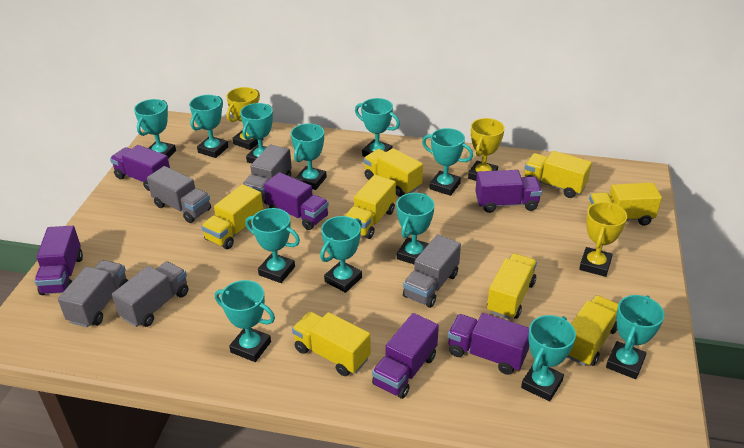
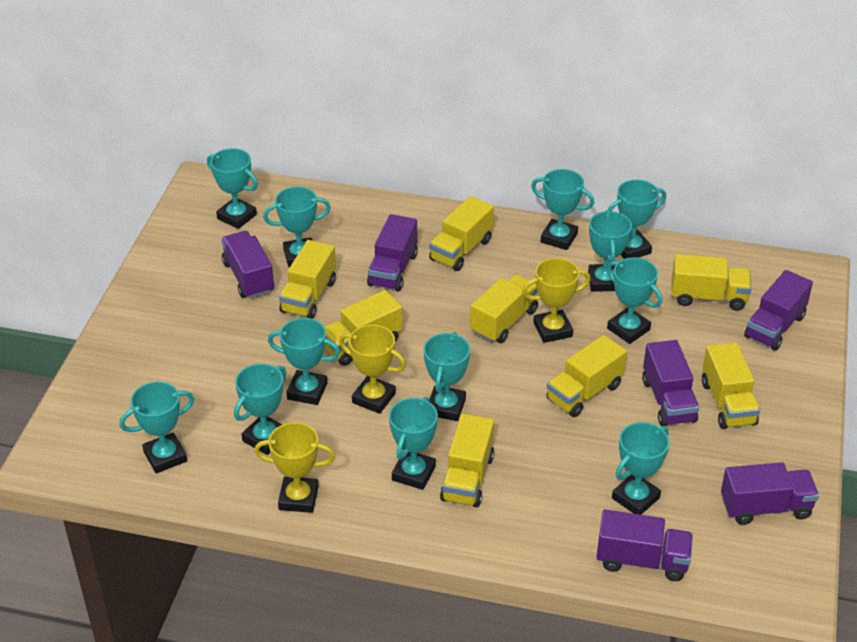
grey truck: 5 -> 0

